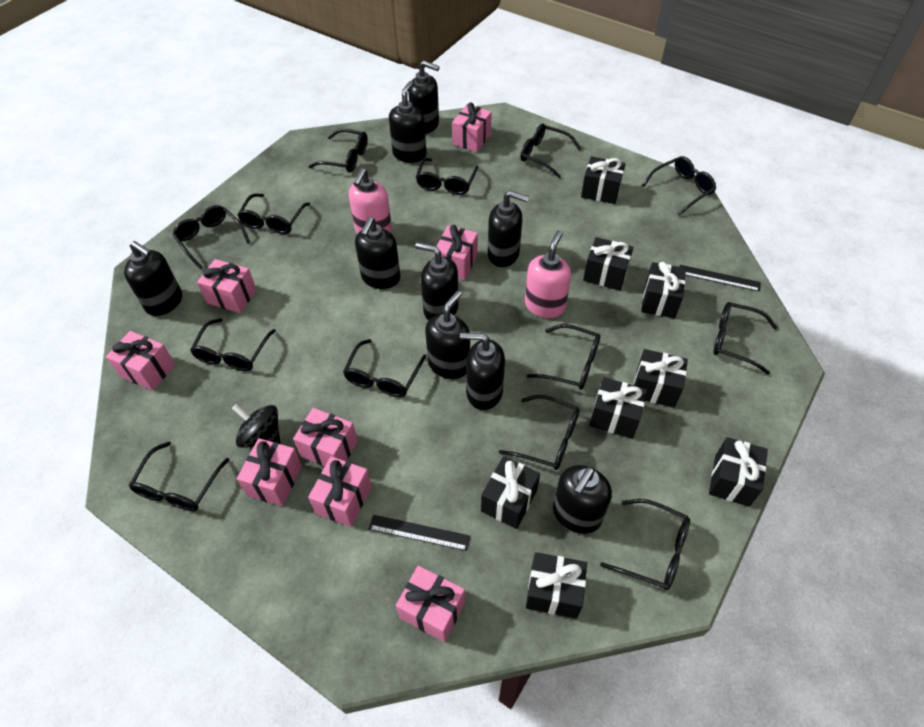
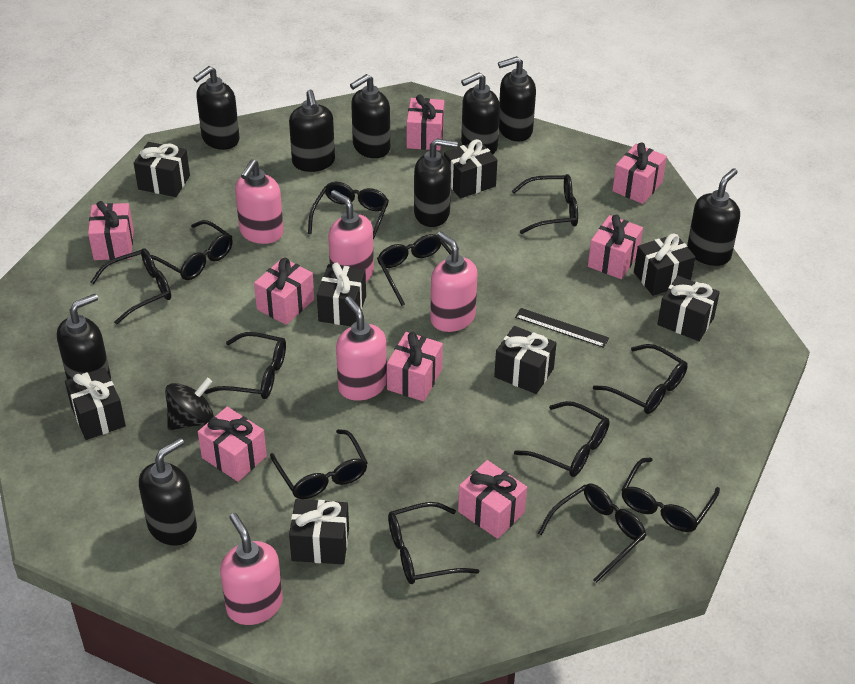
black glasses: 13 -> 12
black ruler: 2 -> 1
pink soap dispenser: 2 -> 5

